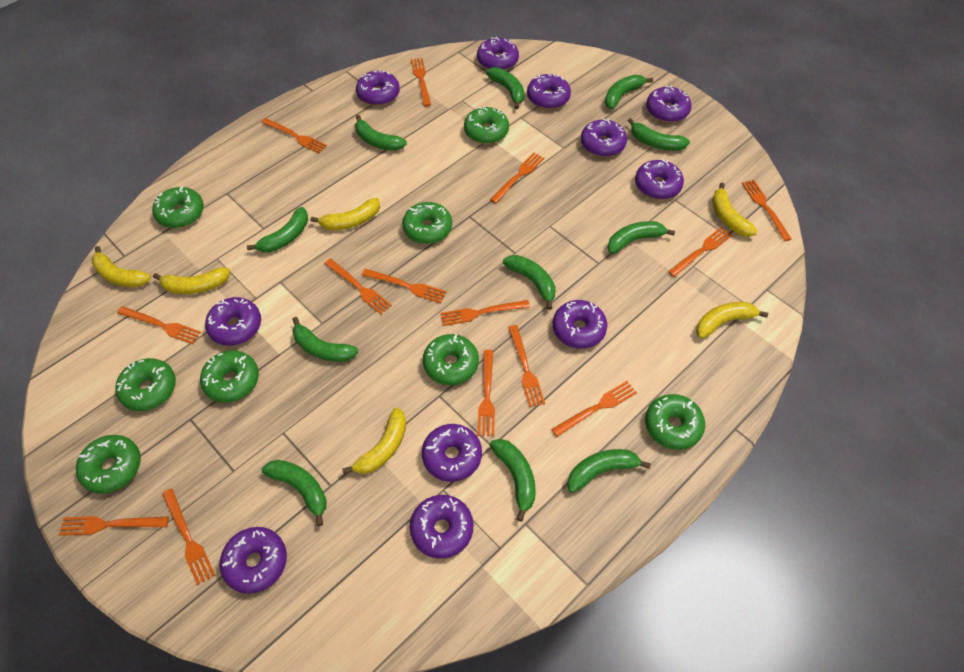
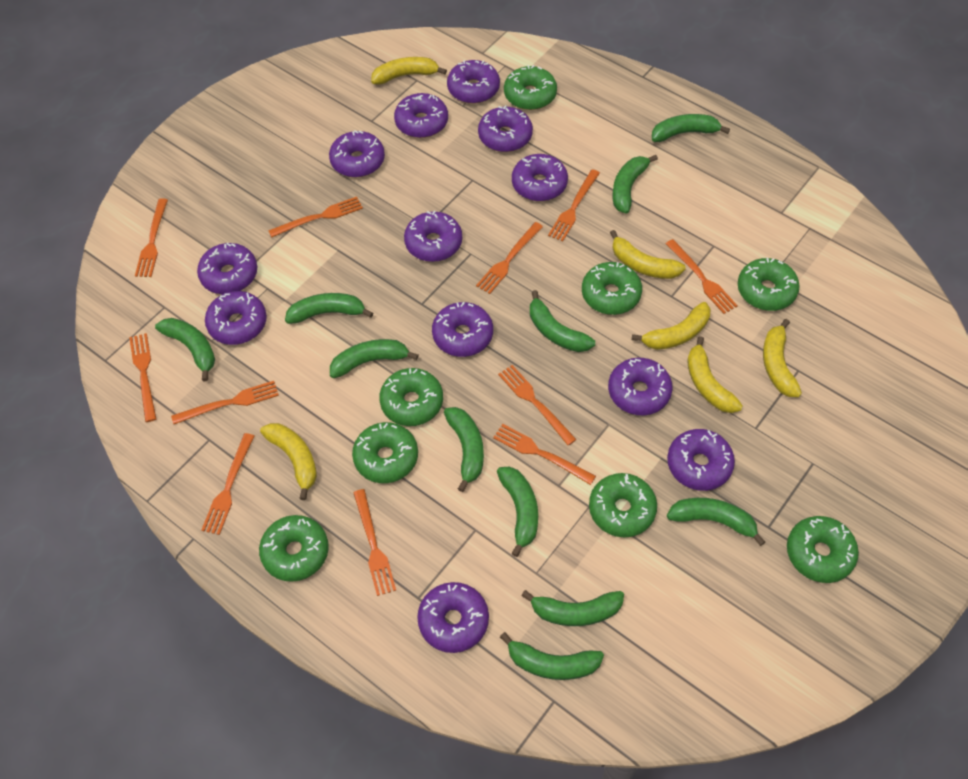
orange fork: 14 -> 11
purple donut: 11 -> 12

